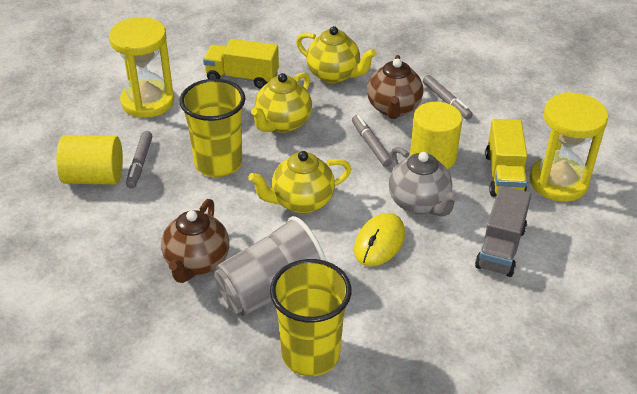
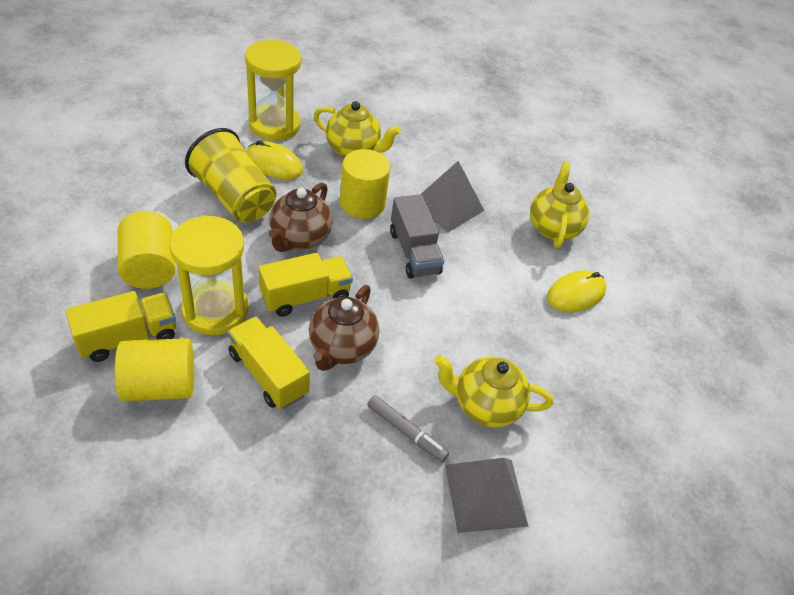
grey cup: 1 -> 0
grey marker: 3 -> 1
grey pyramid: 0 -> 2
grey teapot: 1 -> 0
yellow cup: 2 -> 1
yellow cylinder: 2 -> 3
yellow mouse: 1 -> 2
yellow truck: 2 -> 3

